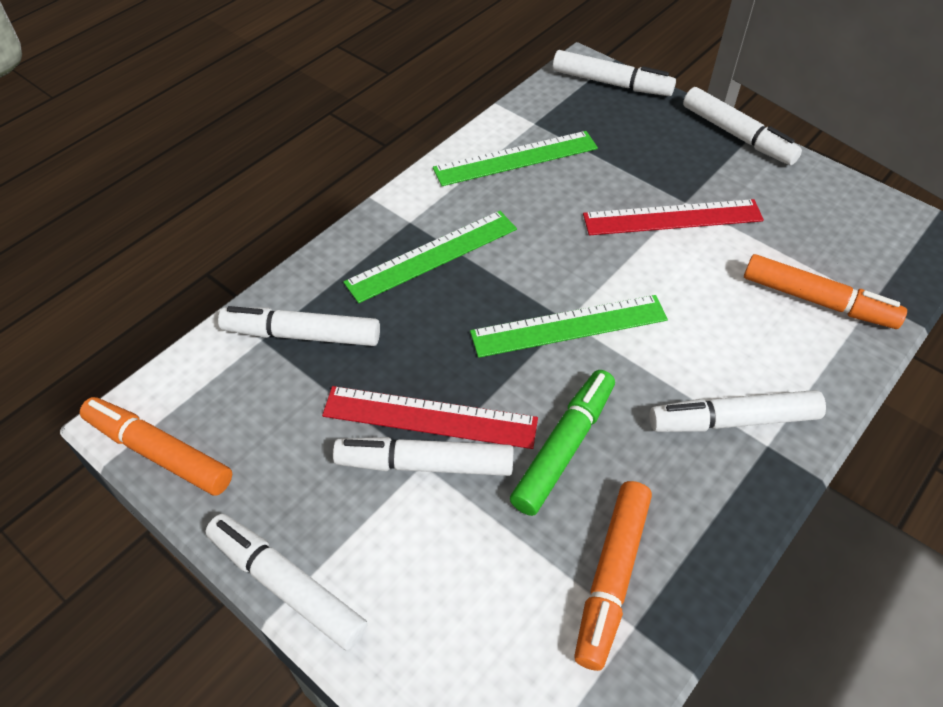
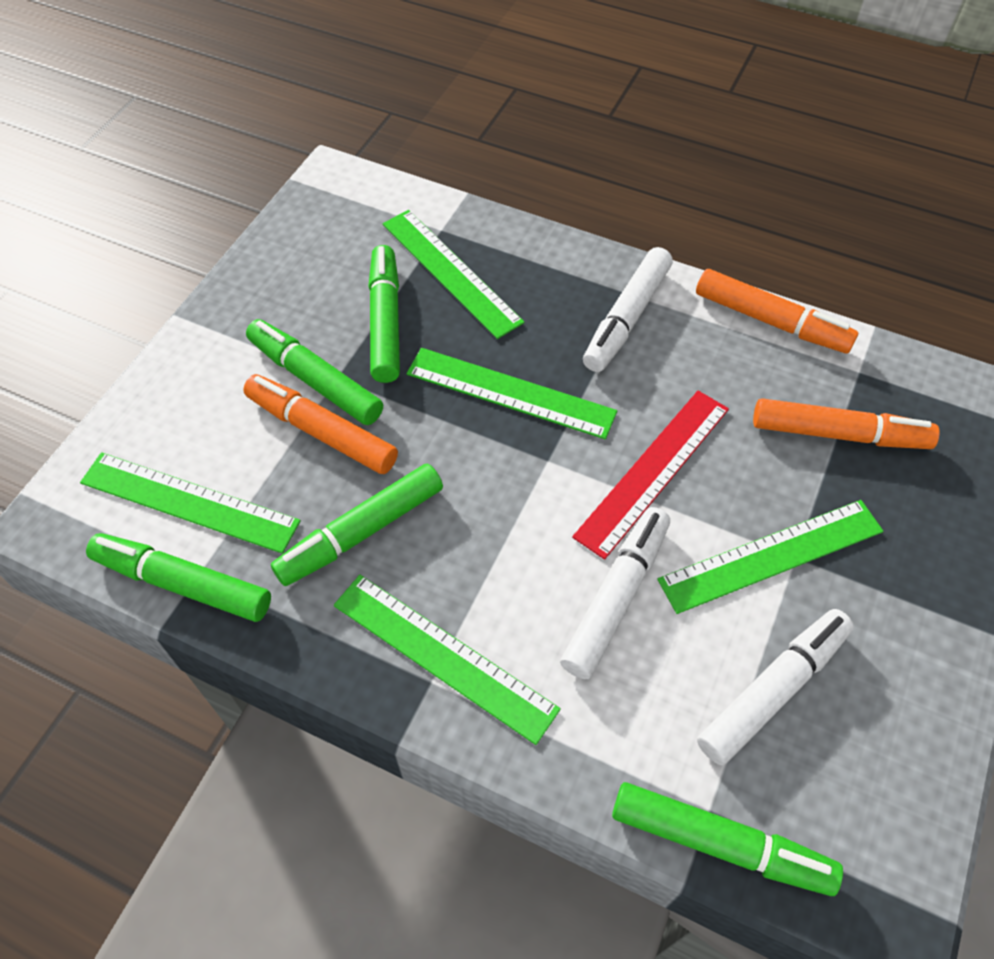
green marker: 1 -> 5
green ruler: 3 -> 5
red ruler: 2 -> 1
white marker: 6 -> 3

